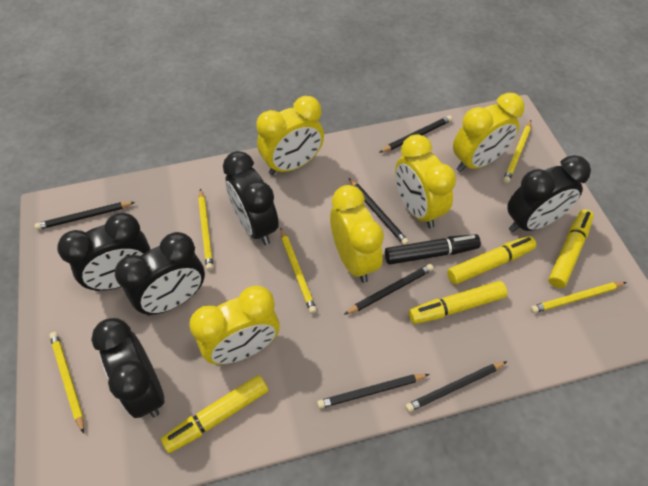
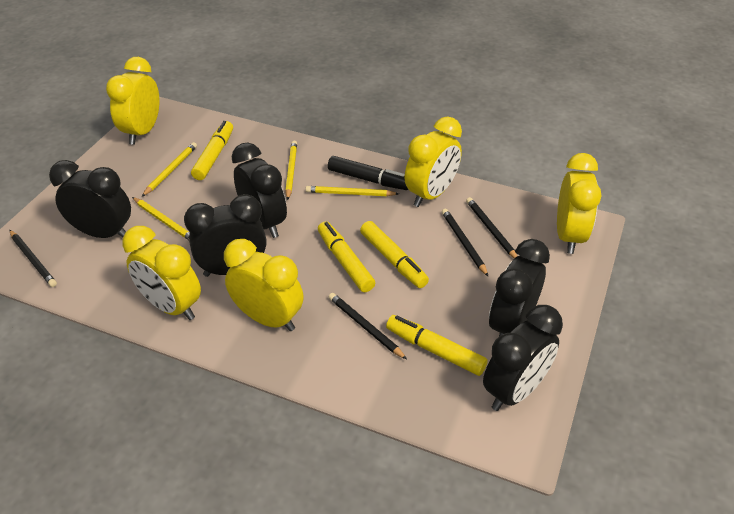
black pencil: 6 -> 4
yellow pencil: 5 -> 4

